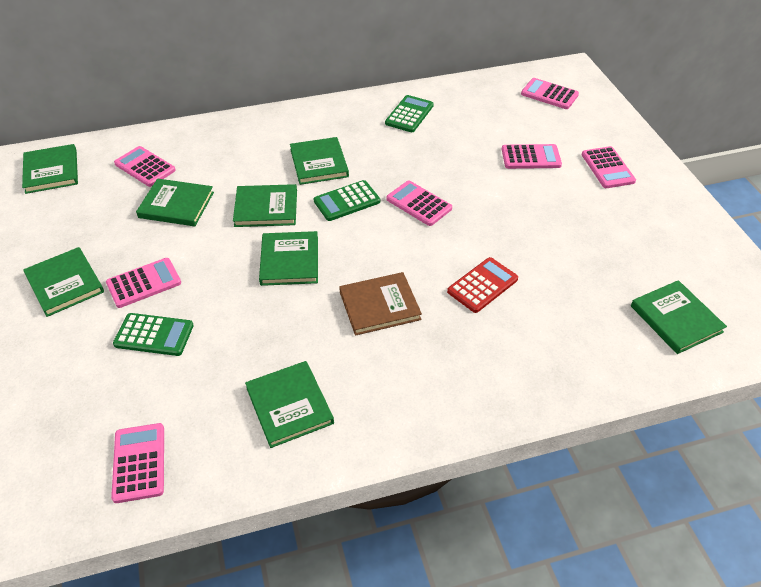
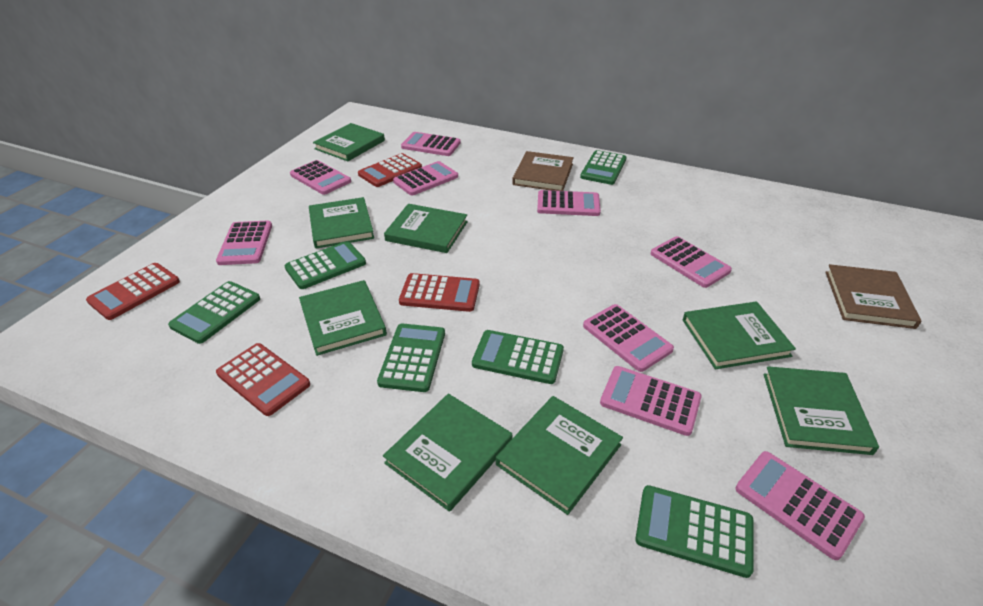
brown book: 1 -> 2
green calculator: 3 -> 6
pink calculator: 7 -> 9
red calculator: 1 -> 4

